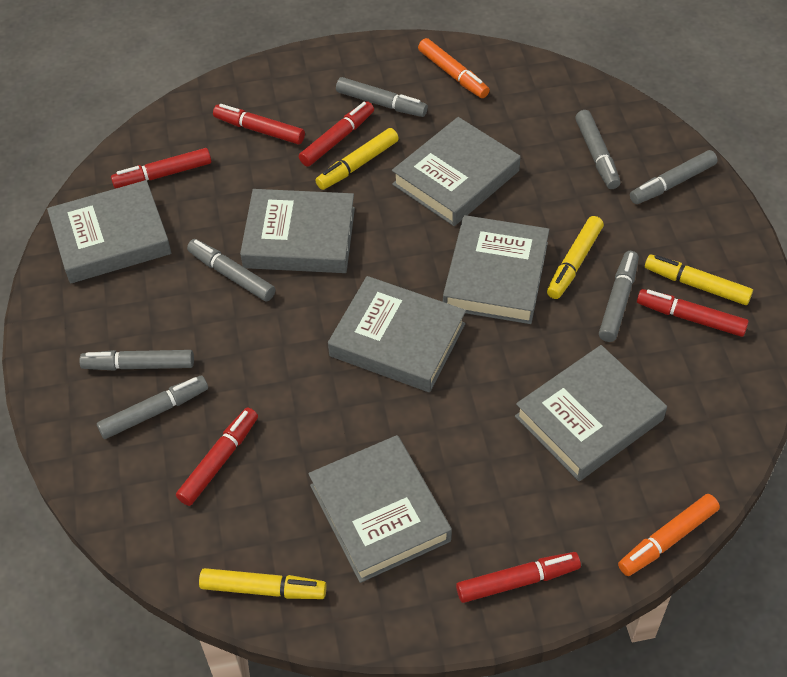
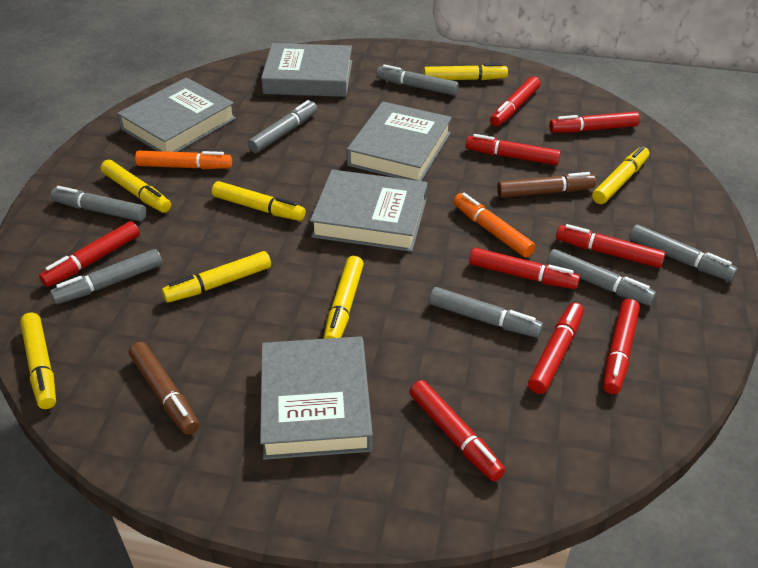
brown marker: 0 -> 2
grey book: 7 -> 5
red marker: 6 -> 9
yellow marker: 4 -> 7

